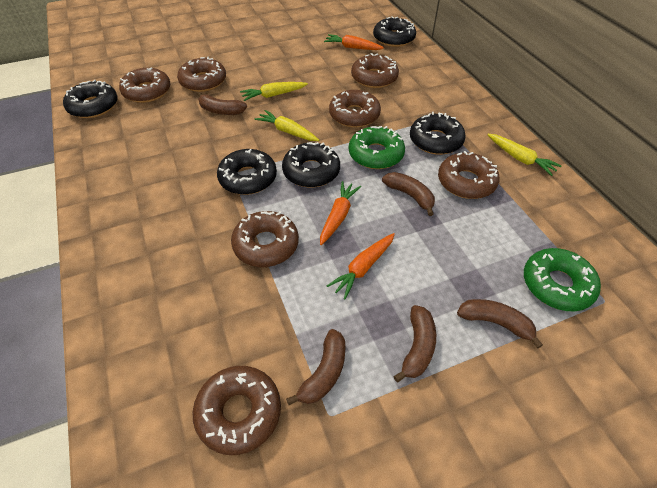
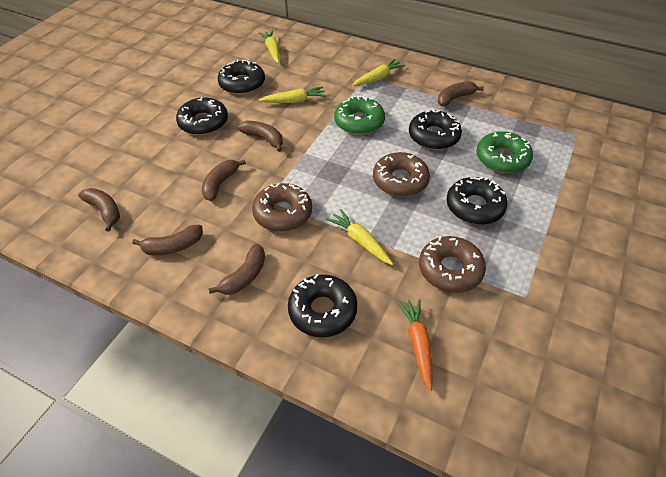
brown banana: 5 -> 6
brown donut: 7 -> 3
orange carrot: 3 -> 1
yellow carrot: 3 -> 4

